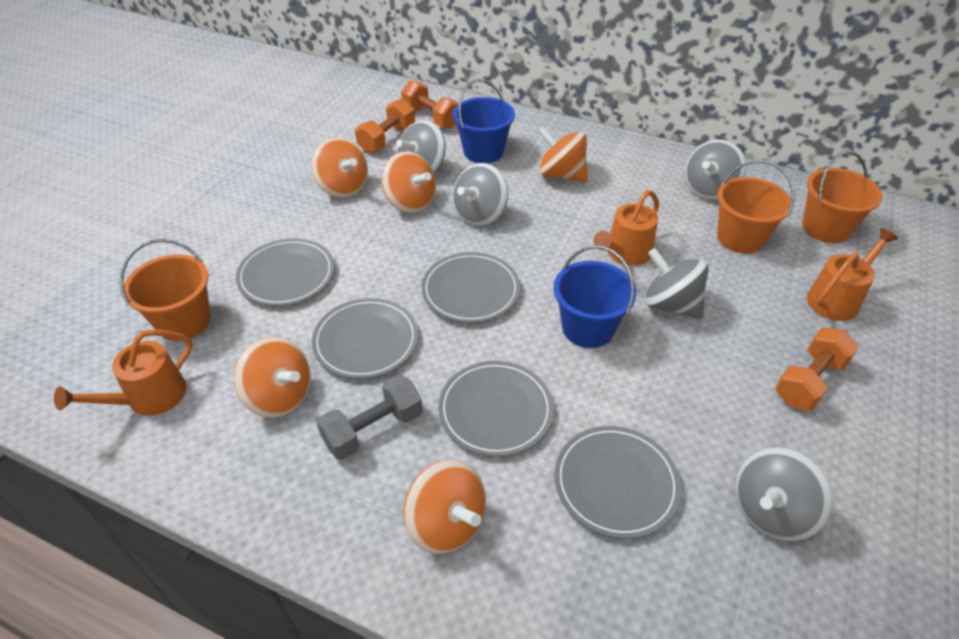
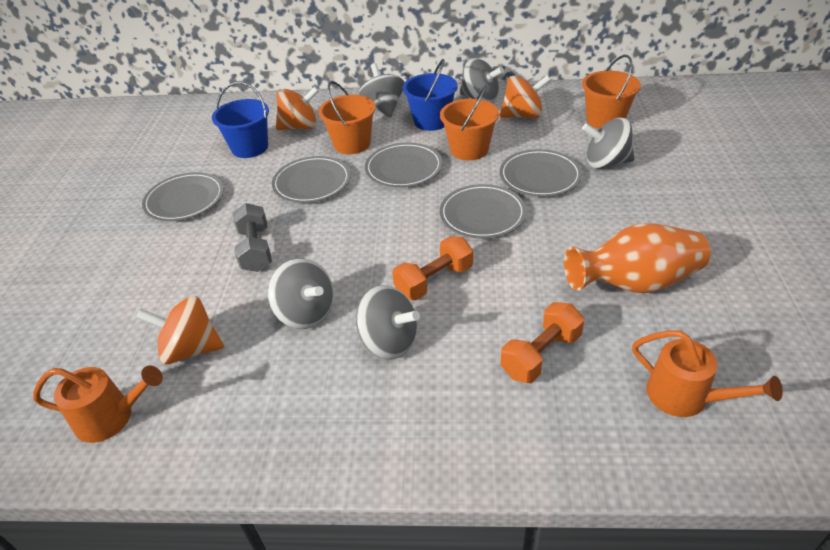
orange dumbbell: 3 -> 2
orange spinning top: 5 -> 3
orange vase: 0 -> 1
orange watering can: 3 -> 2

